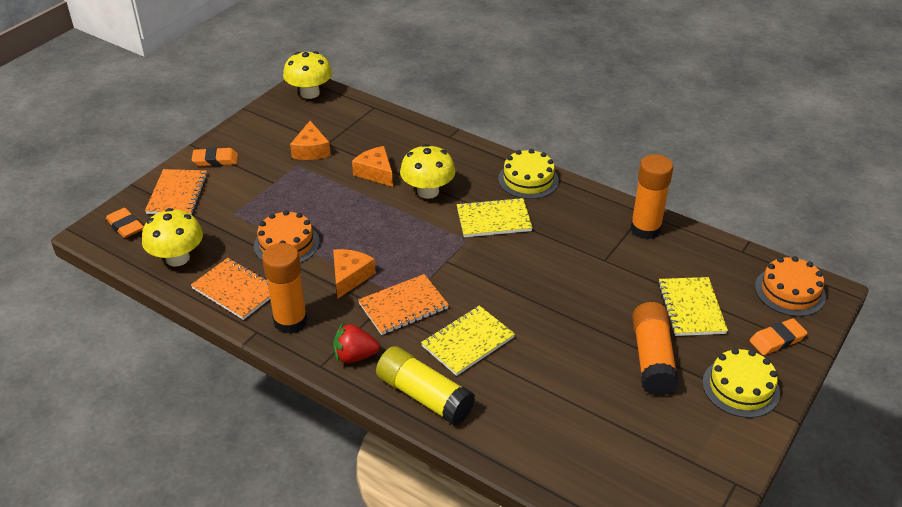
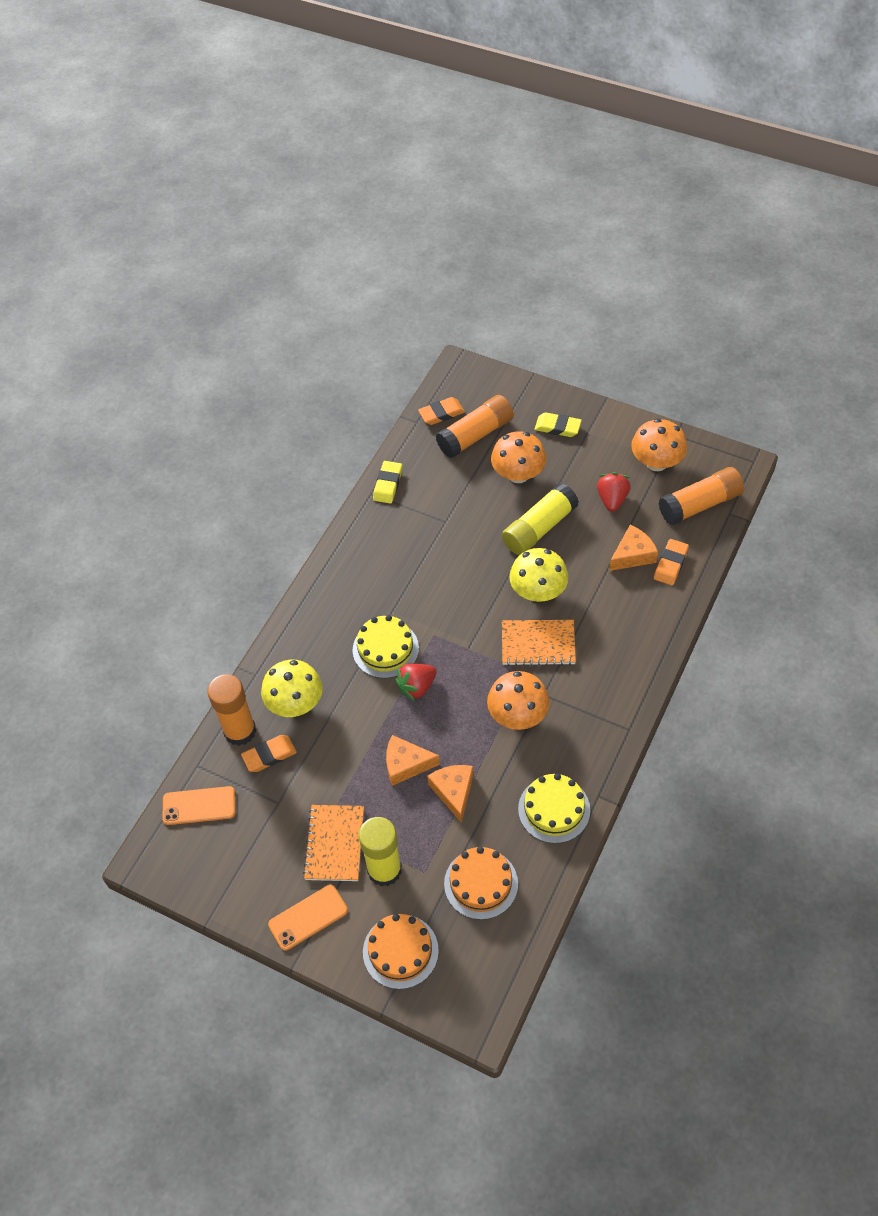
orange mushroom: 0 -> 3
orange notebook: 3 -> 2
orange phone: 0 -> 2
red strawberry: 1 -> 2
yellow eraser: 0 -> 2
yellow glue stick: 1 -> 2
yellow mushroom: 3 -> 2
yellow notebook: 3 -> 0

